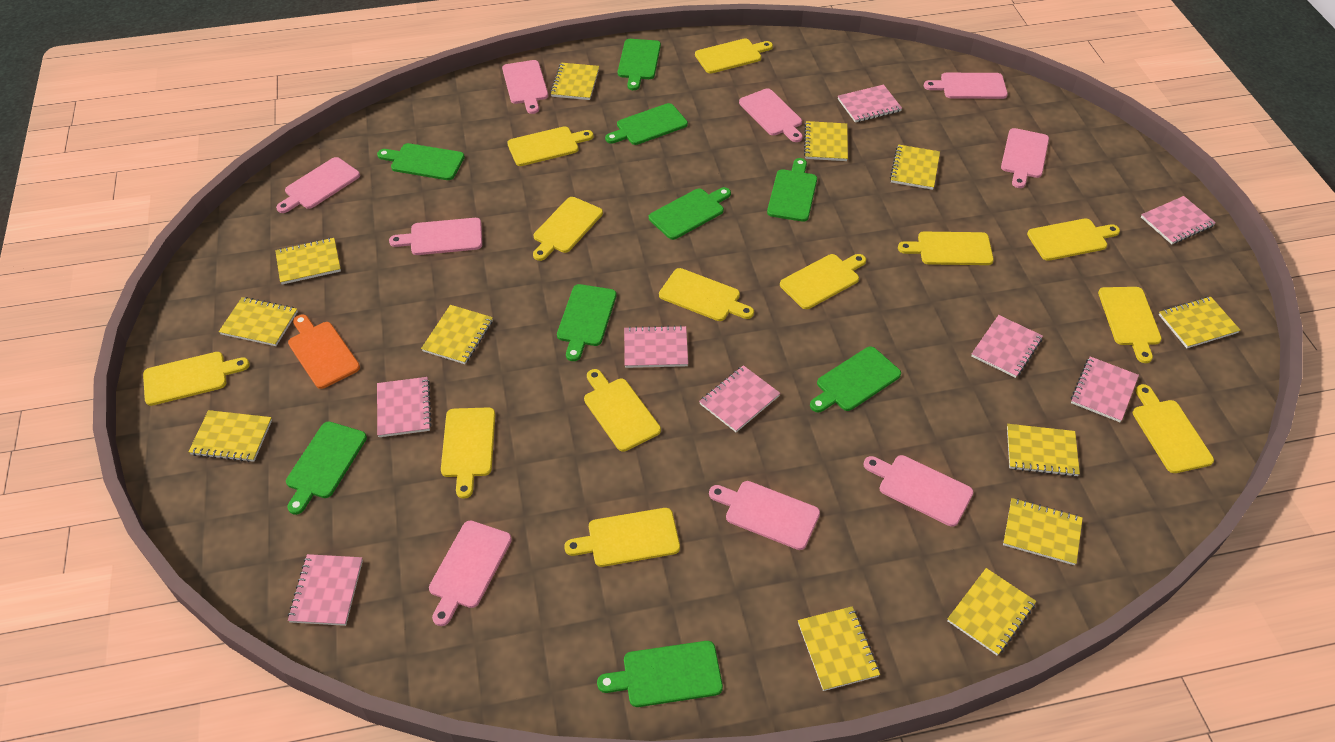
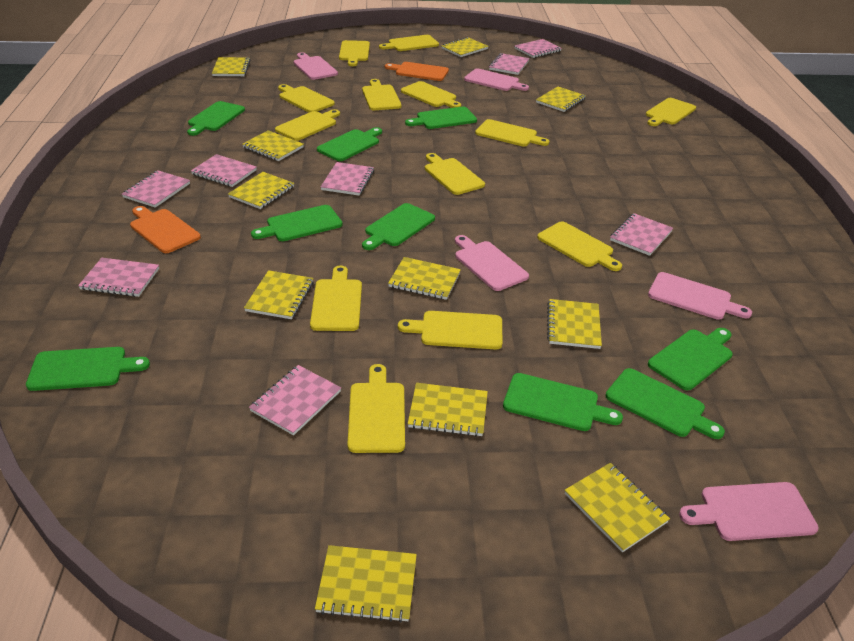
orange cutting board: 1 -> 2
pink cutting board: 9 -> 5
yellow notebook: 12 -> 11

